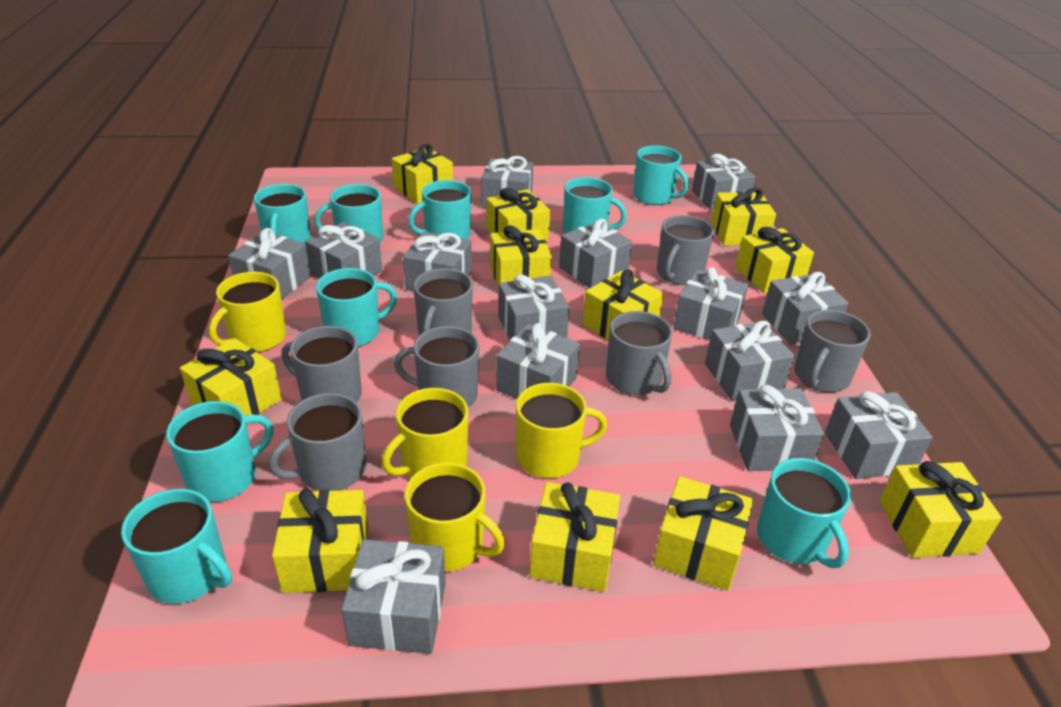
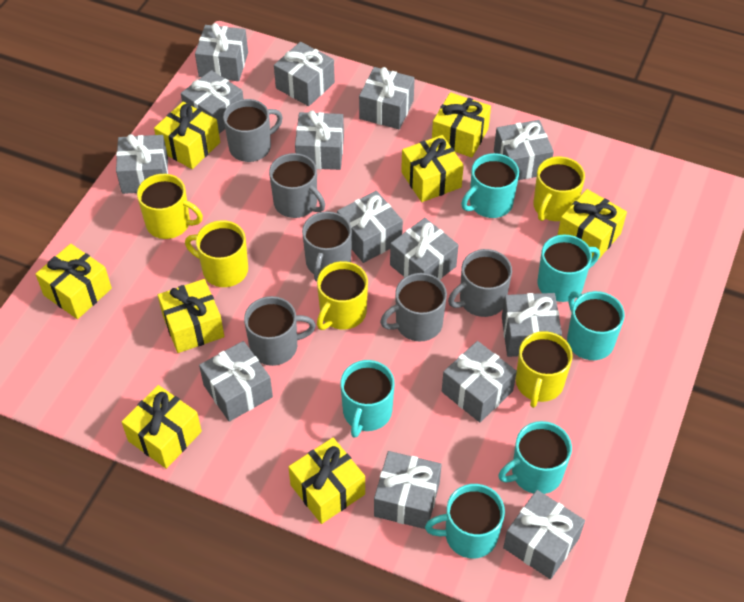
grey mug: 7 -> 6
turquoise mug: 9 -> 6
yellow gift: 11 -> 8
yellow mug: 4 -> 5

